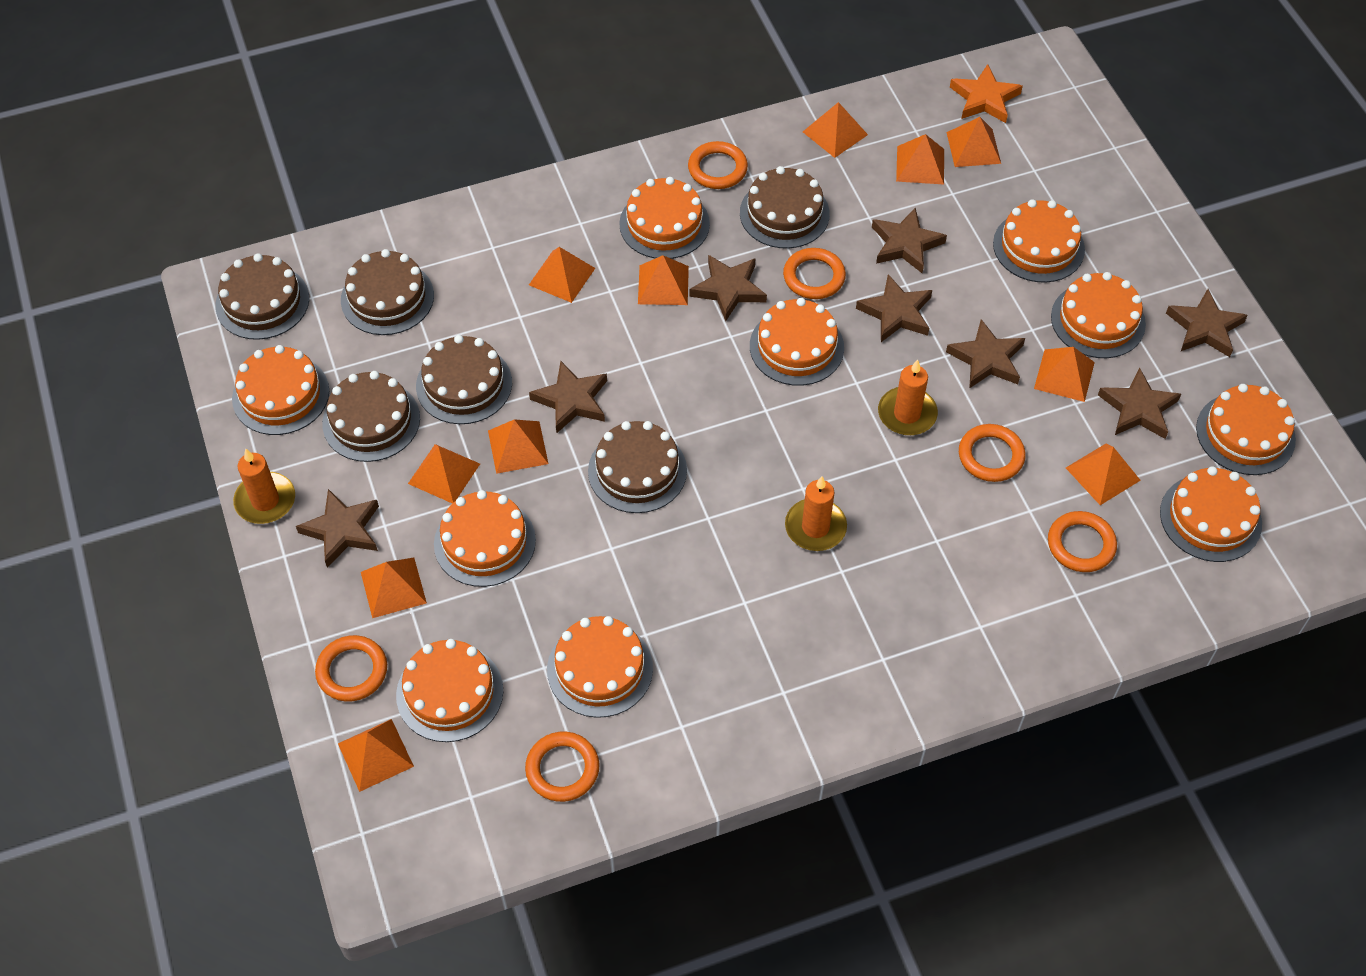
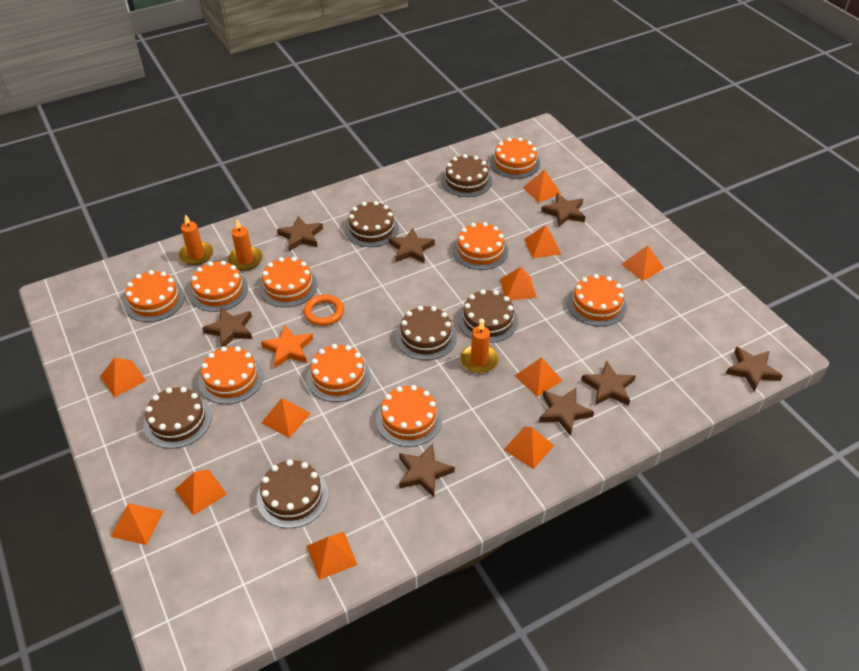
orange cake: 10 -> 9
orange ring: 6 -> 1

